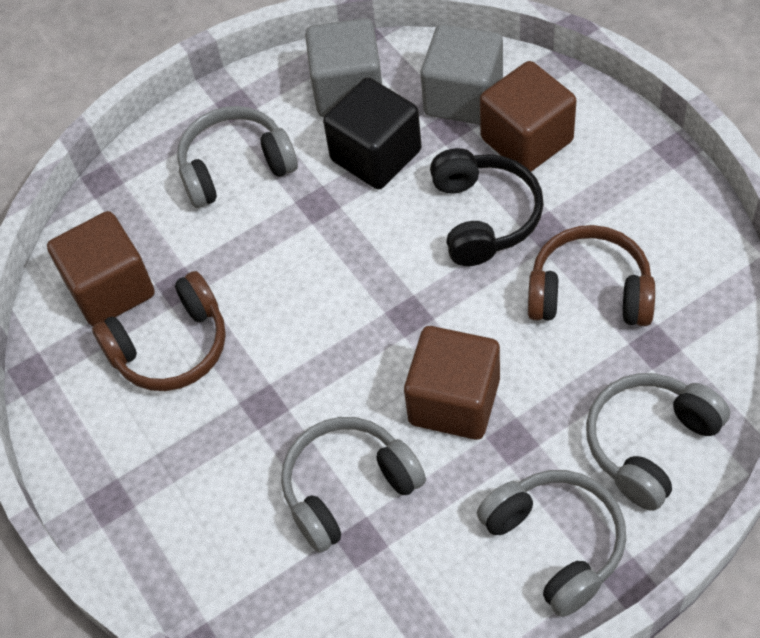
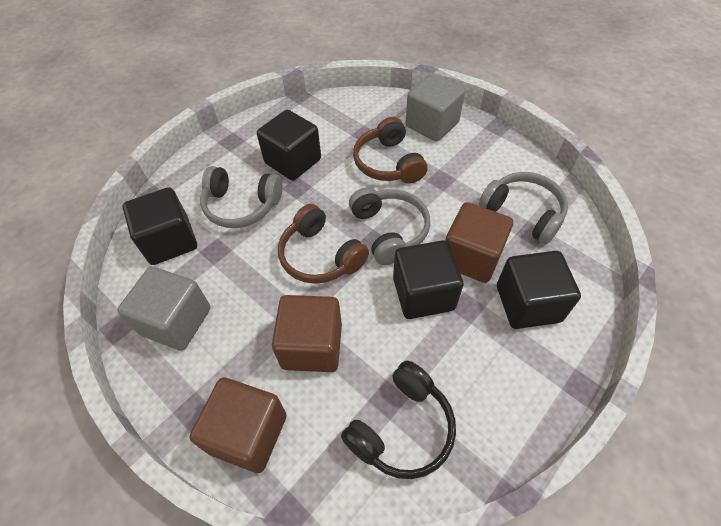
black cube: 1 -> 4
grey headphones: 4 -> 3

